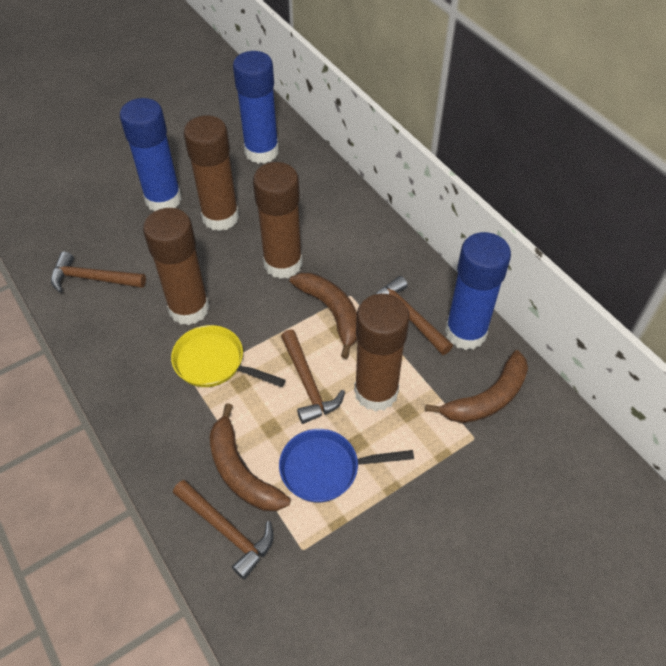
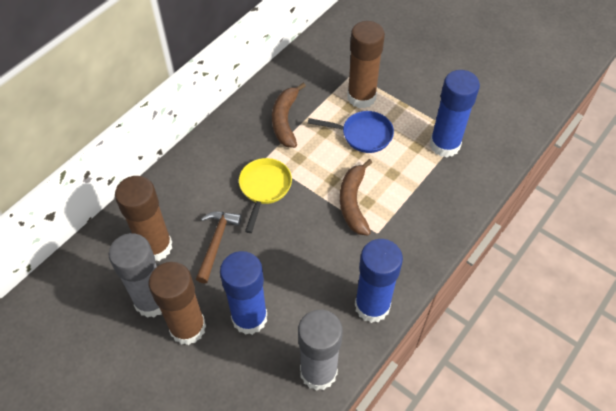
brown banana: 3 -> 2
brown glue stick: 4 -> 3
brown hammer: 4 -> 1
grey glue stick: 0 -> 2

